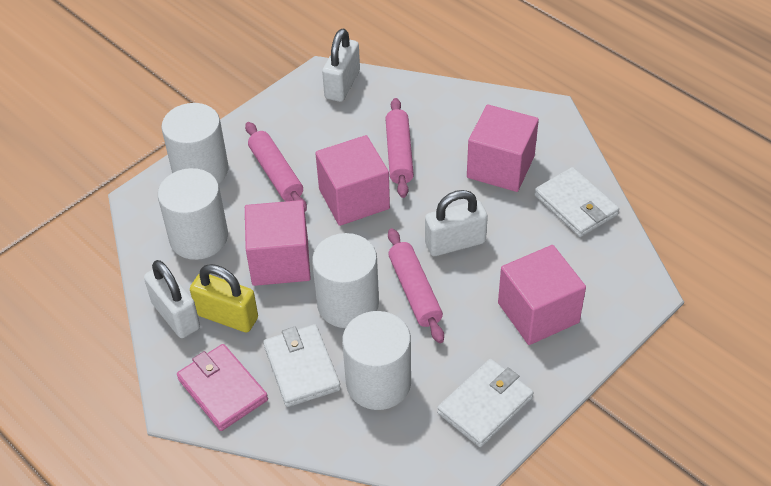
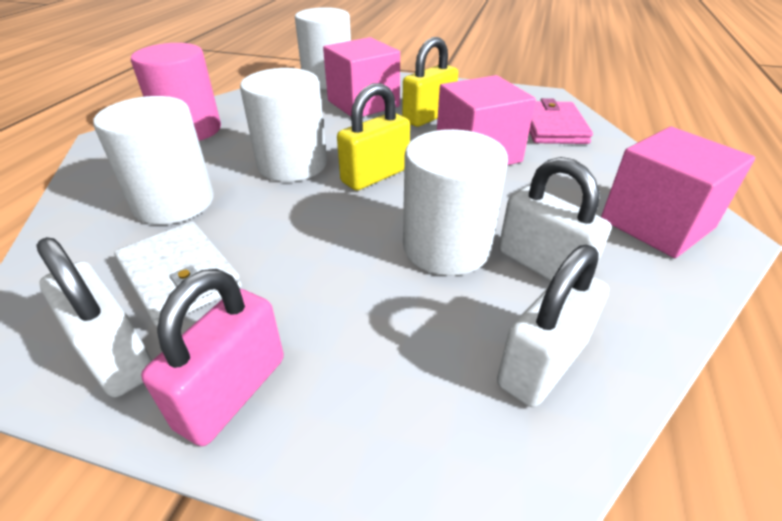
pink cube: 4 -> 3
pink cylinder: 0 -> 1
pink padlock: 0 -> 1
pink rolling pin: 3 -> 0
white wallet: 3 -> 1
yellow padlock: 1 -> 2

